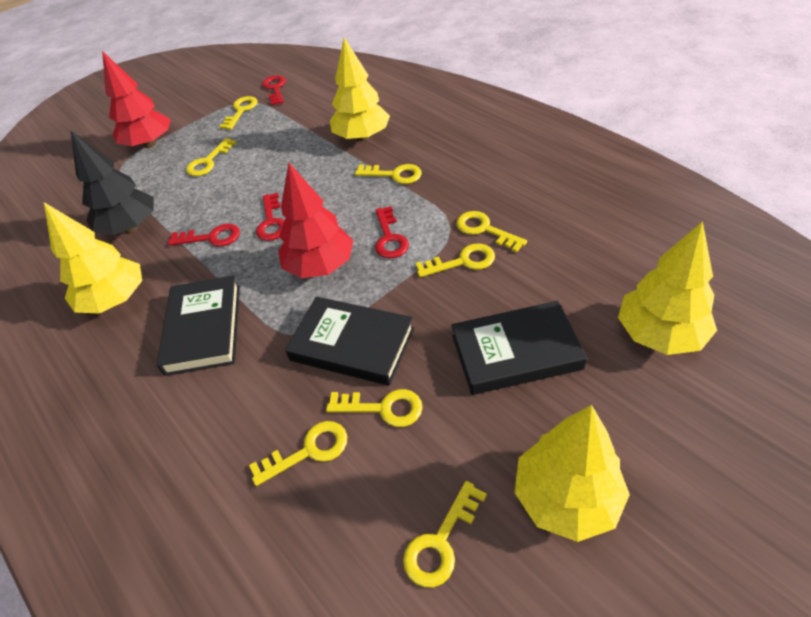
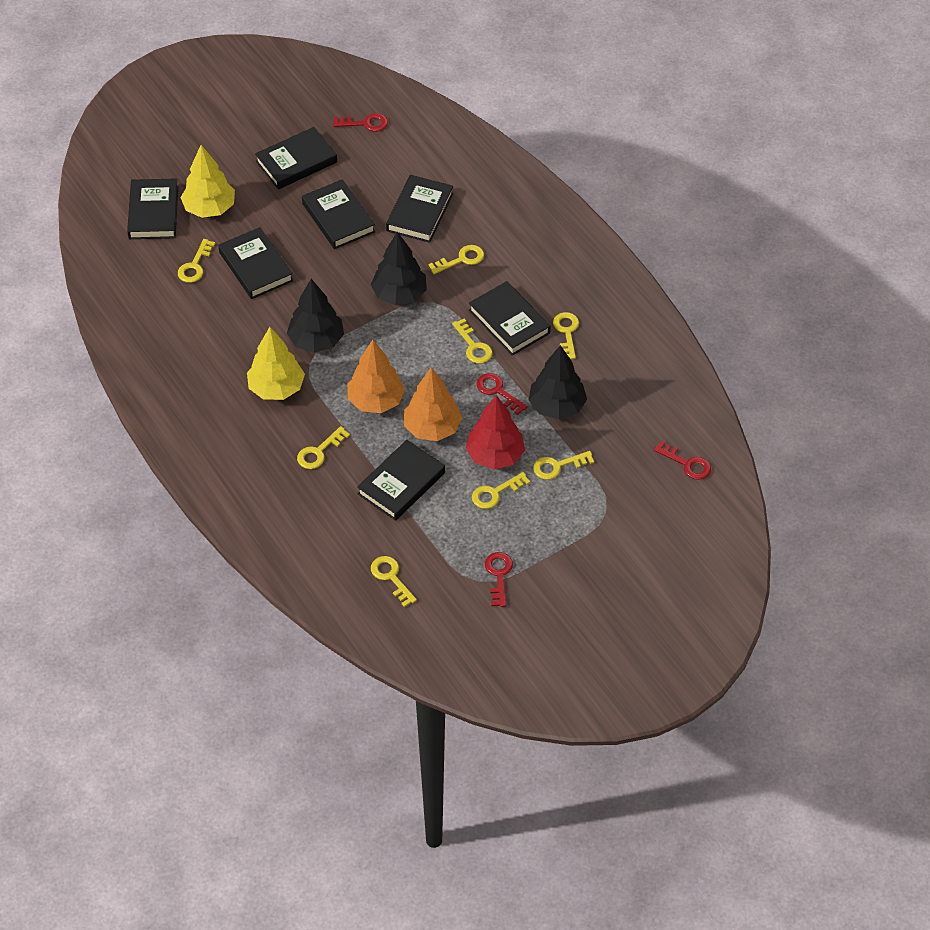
black book: 3 -> 7
black tree: 1 -> 3
orange tree: 0 -> 2
red tree: 2 -> 1
yellow tree: 4 -> 2

